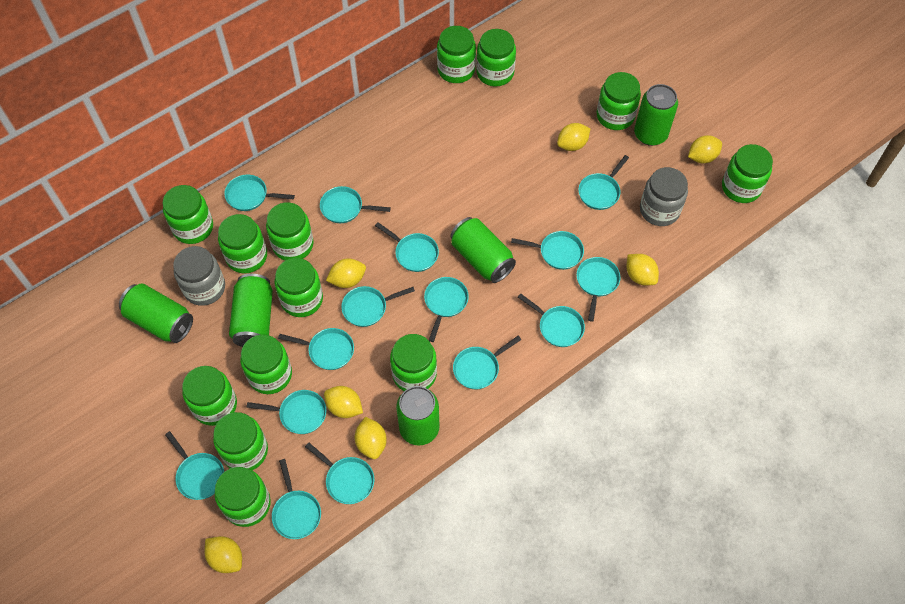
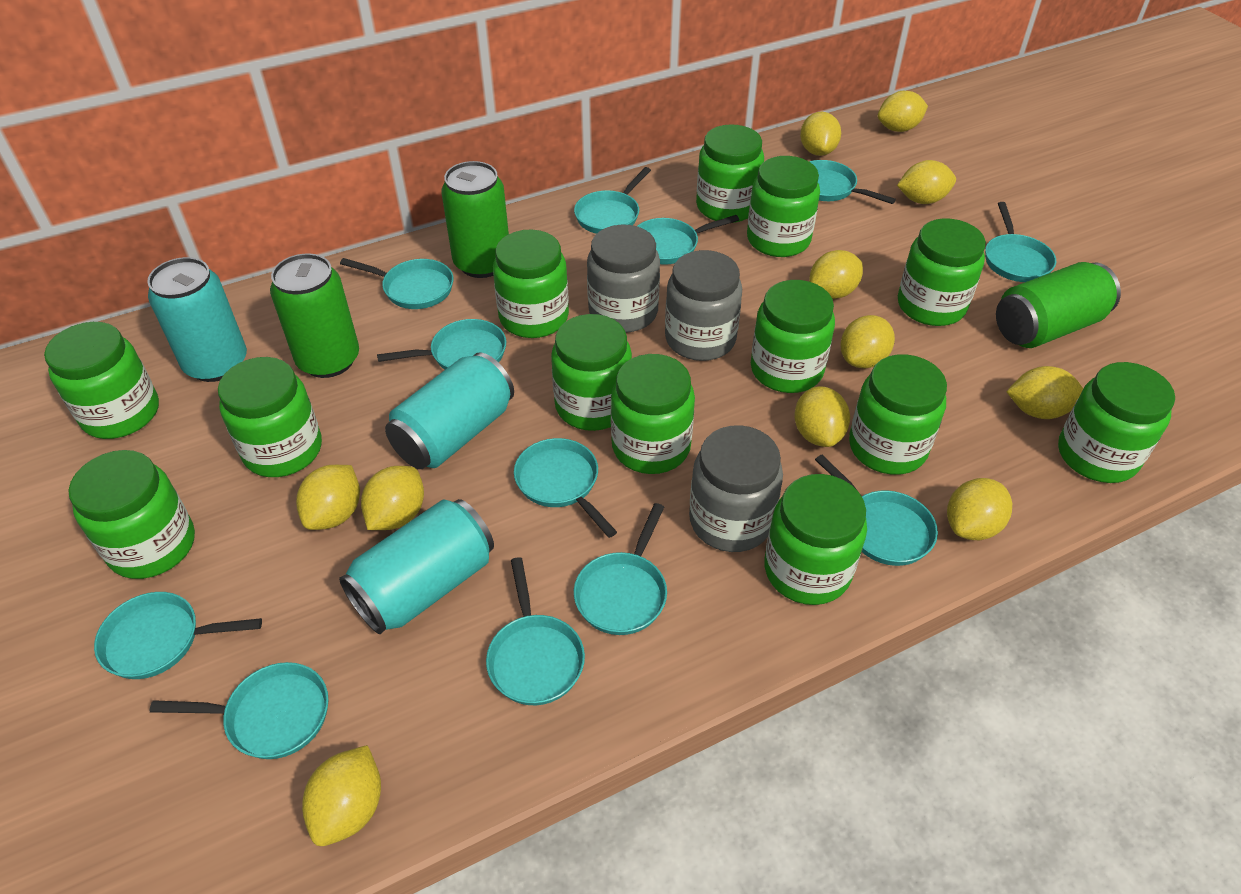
green can: 5 -> 3
grey jar: 2 -> 3
turquoise can: 0 -> 3
turquoise pan: 15 -> 12
yellow lemon: 7 -> 11

